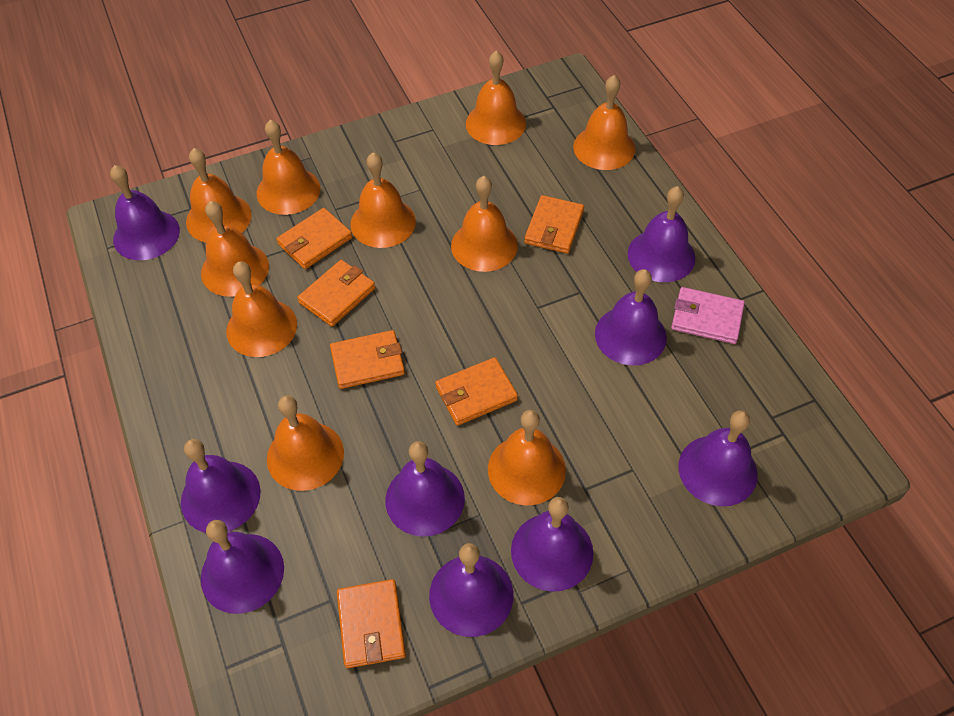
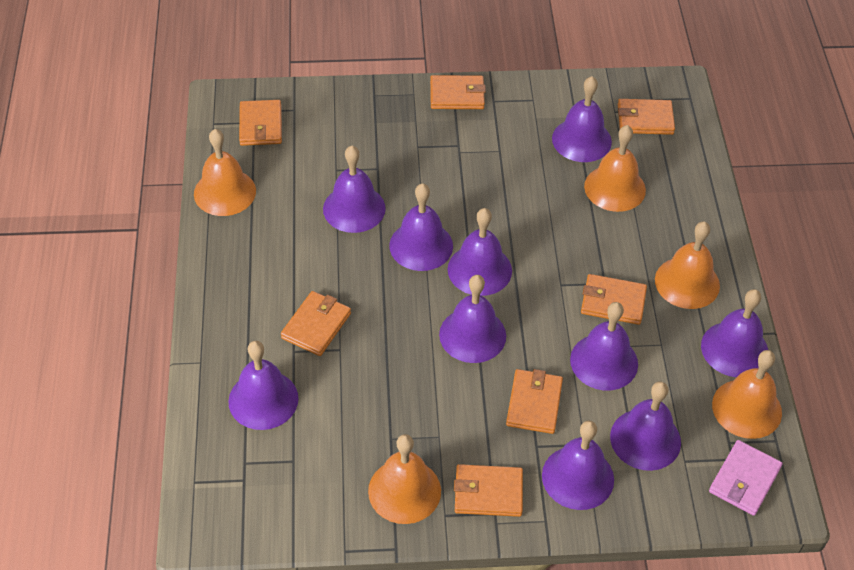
orange bell: 10 -> 5
orange wallet: 6 -> 7
purple bell: 9 -> 10

